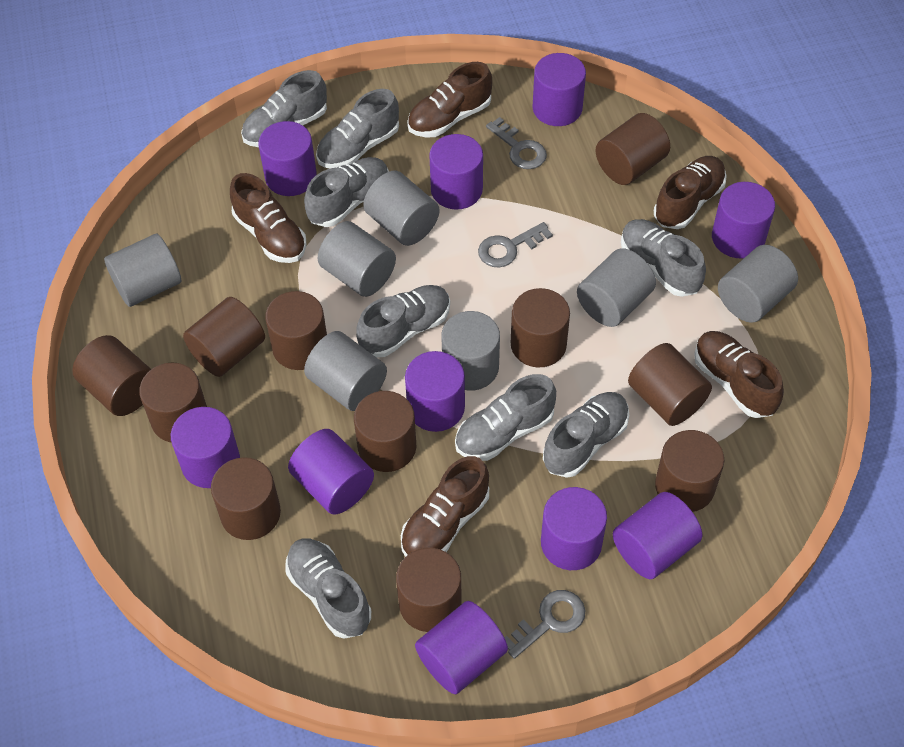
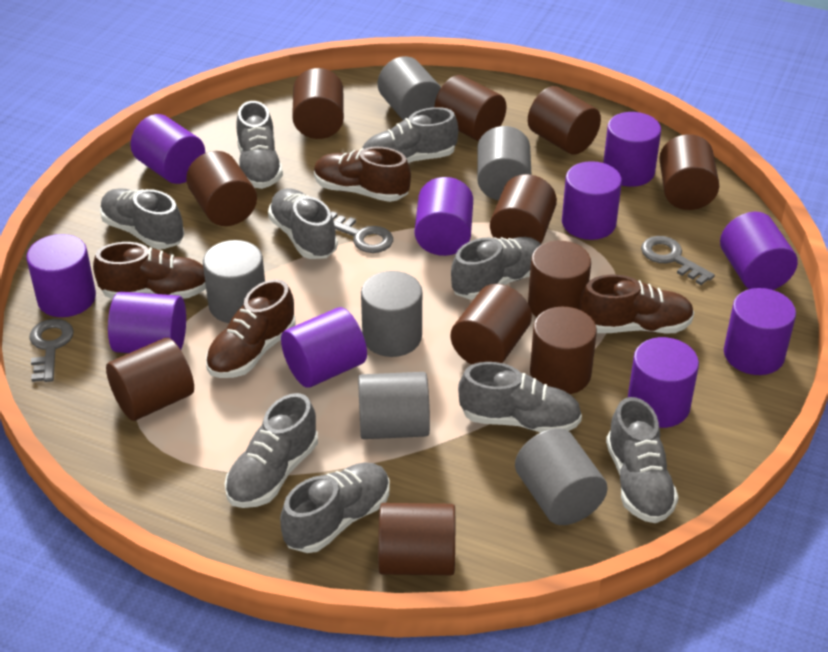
brown shoe: 5 -> 4
grey cylinder: 7 -> 6
grey shoe: 8 -> 9

